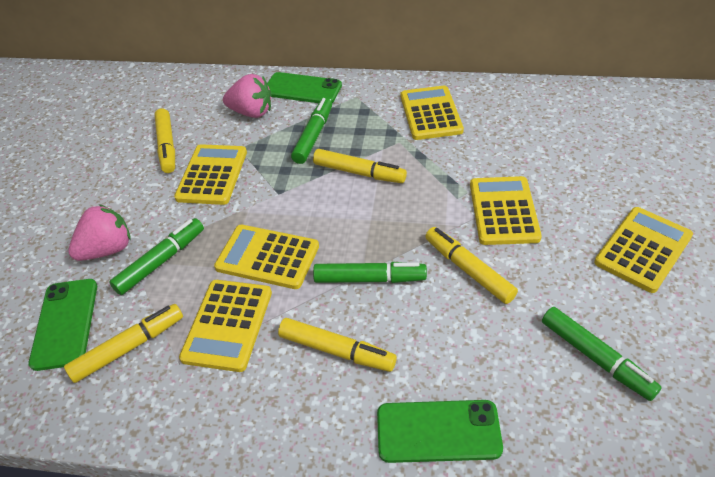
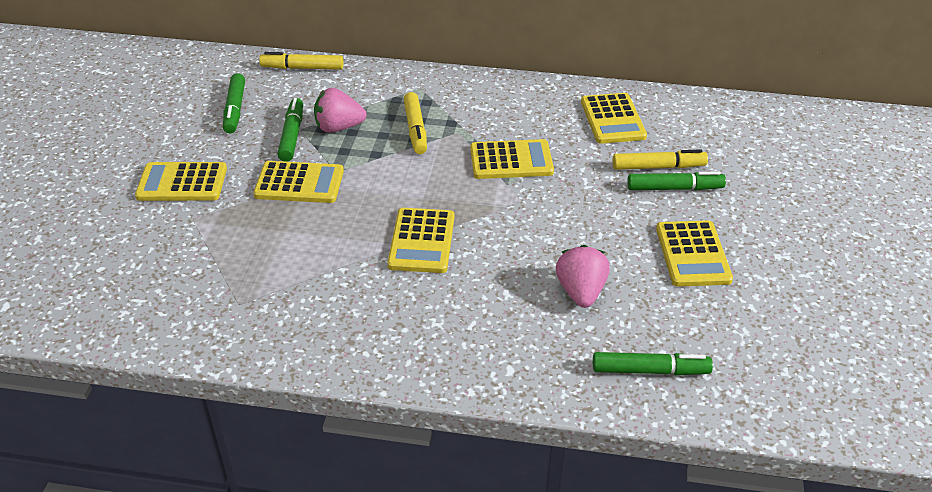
green phone: 3 -> 0
yellow marker: 5 -> 3

